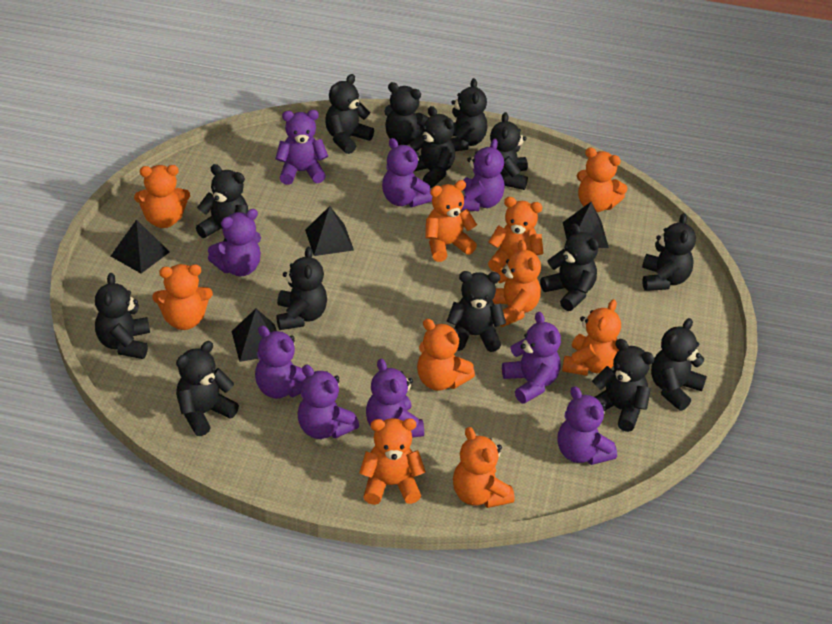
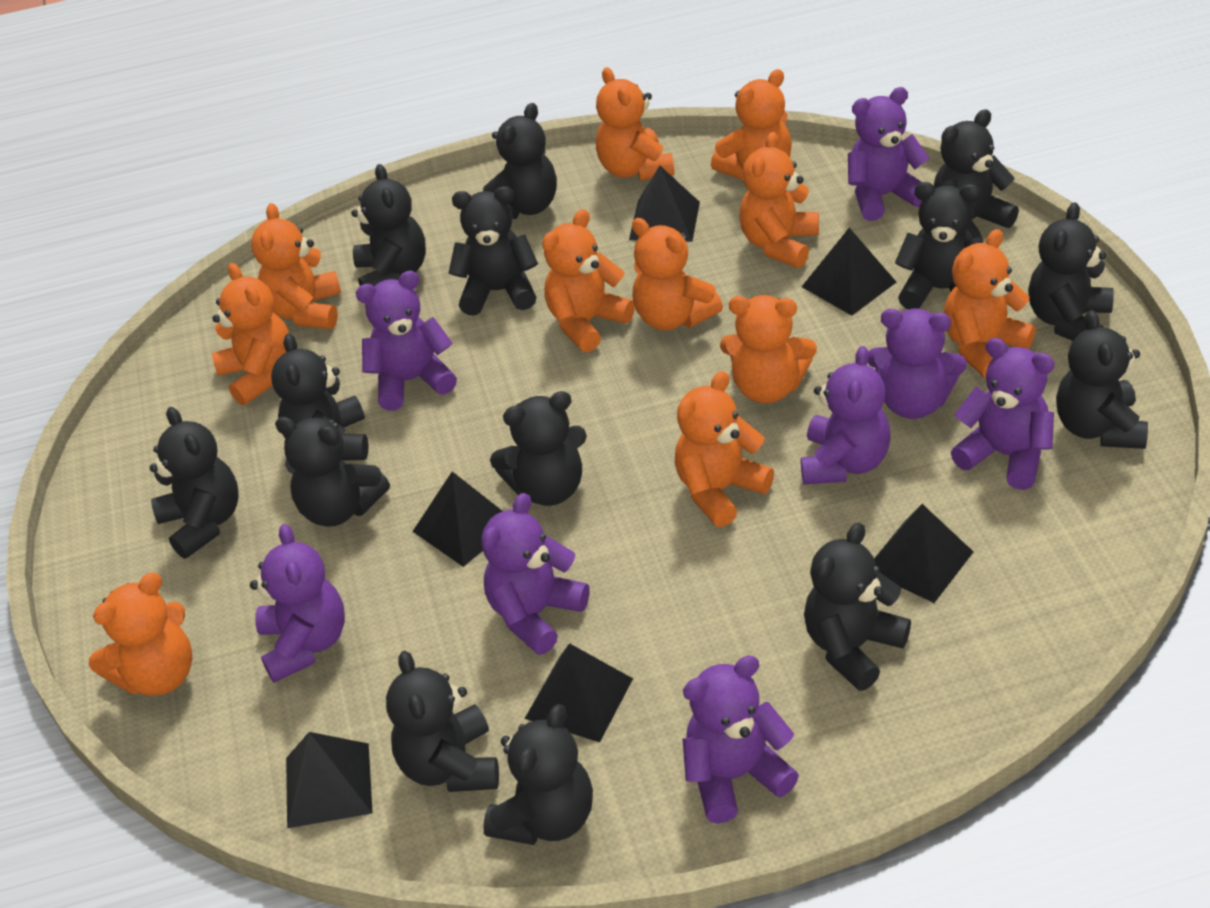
black pyramid: 4 -> 6
orange teddy bear: 10 -> 11
purple teddy bear: 9 -> 8

